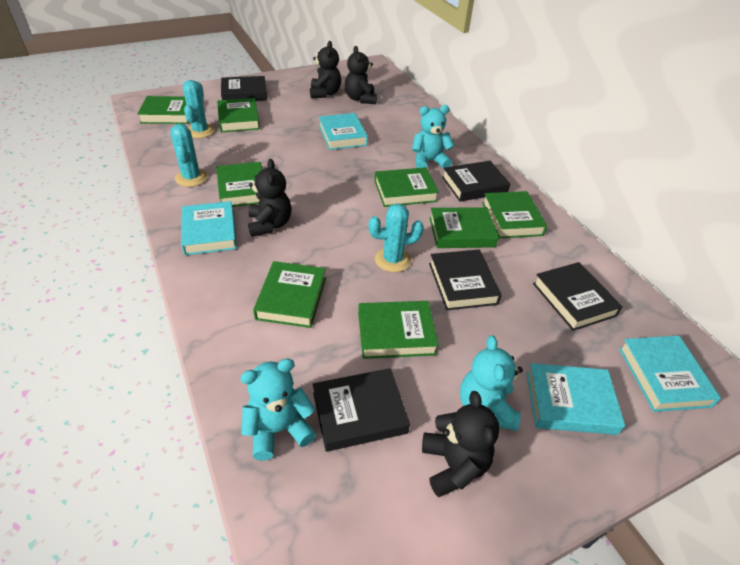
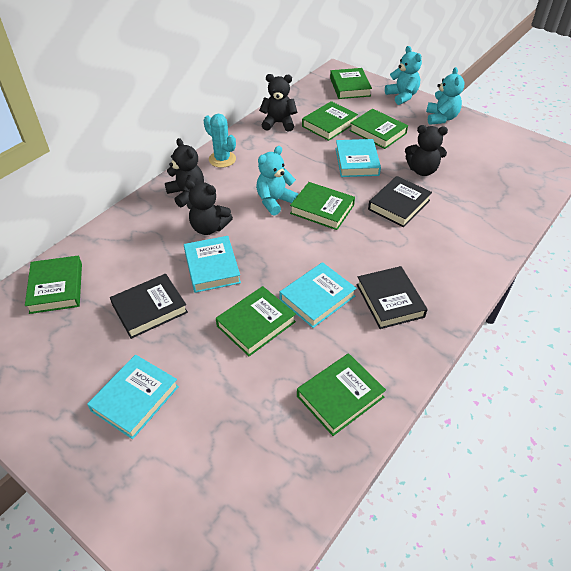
black book: 5 -> 3
green book: 8 -> 7
turquoise cactus: 3 -> 1

